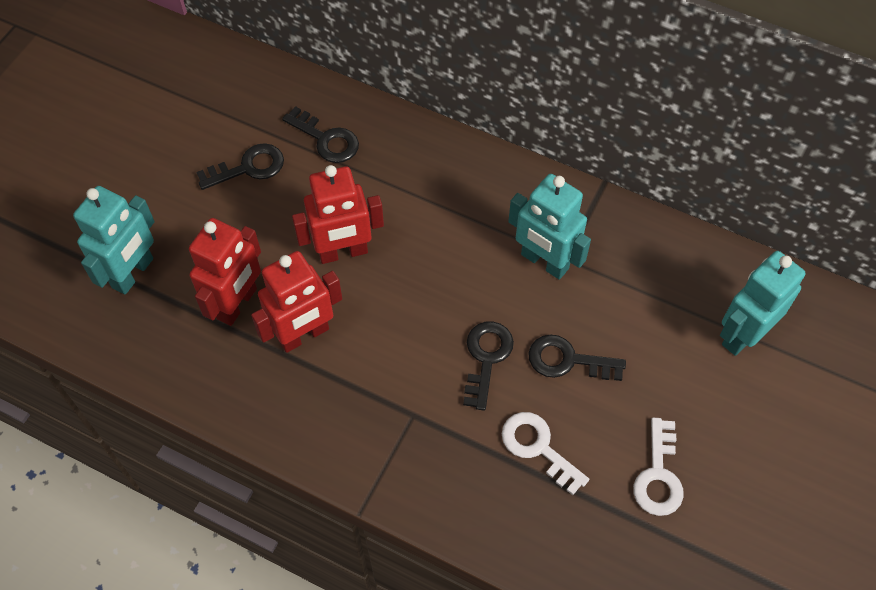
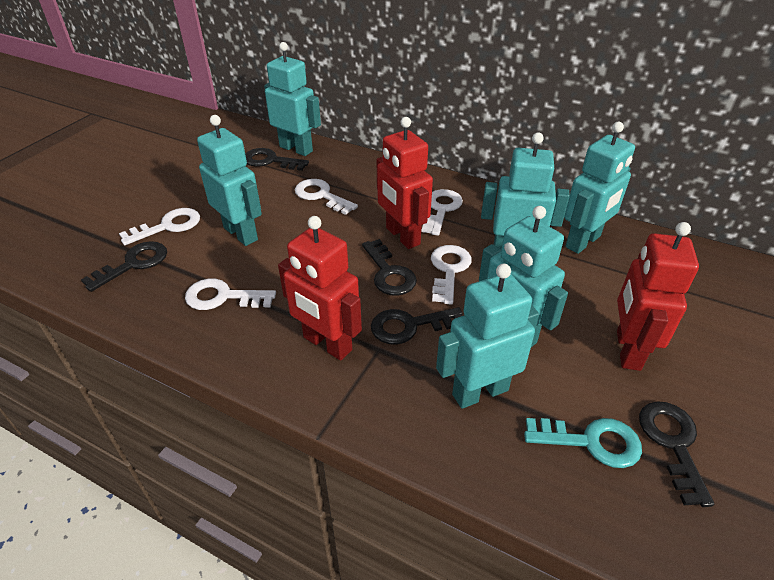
black key: 4 -> 5
turquoise key: 0 -> 1
turquoise robot: 3 -> 6
white key: 2 -> 5

